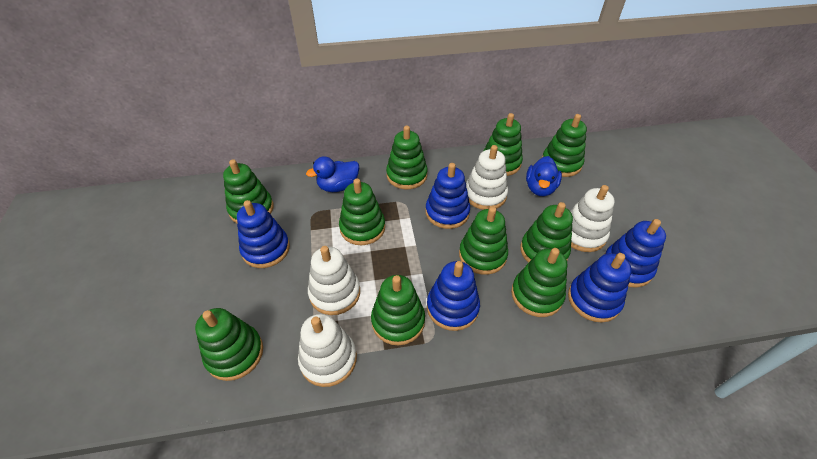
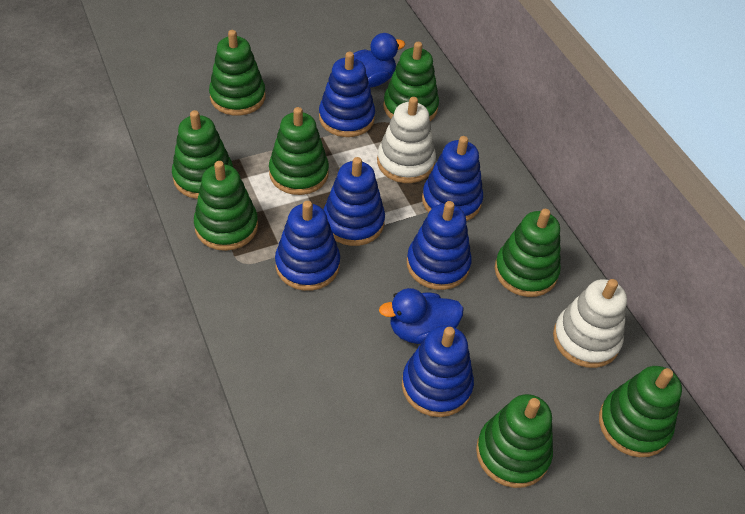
blue stacking toy: 5 -> 6
green stacking toy: 10 -> 8
white stacking toy: 4 -> 2

